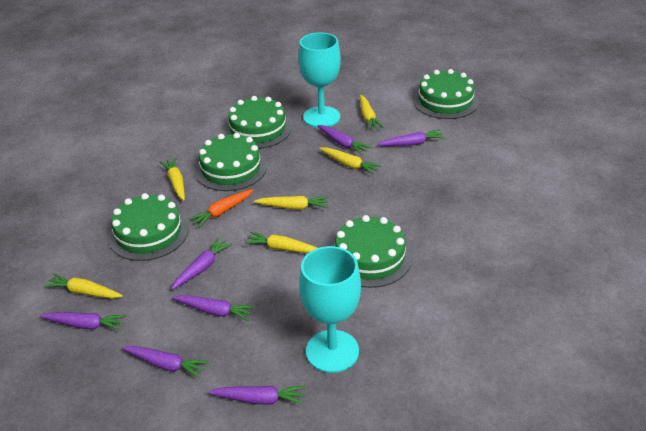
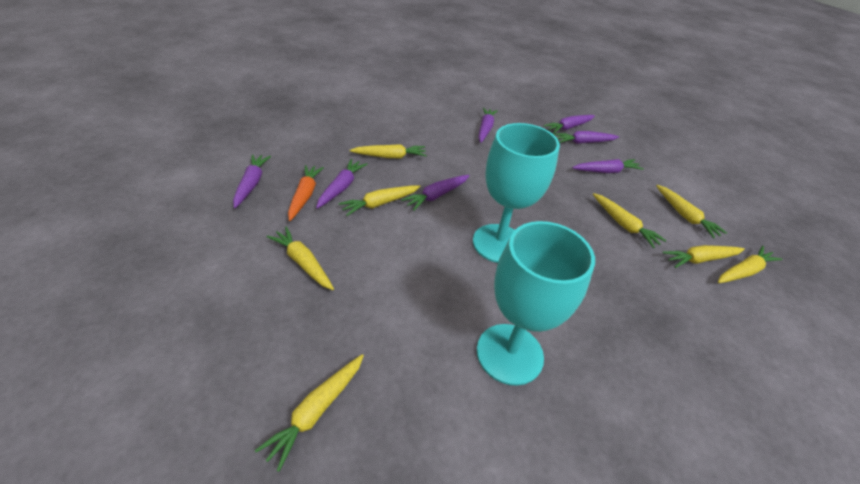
green cake: 5 -> 0
yellow carrot: 6 -> 8

